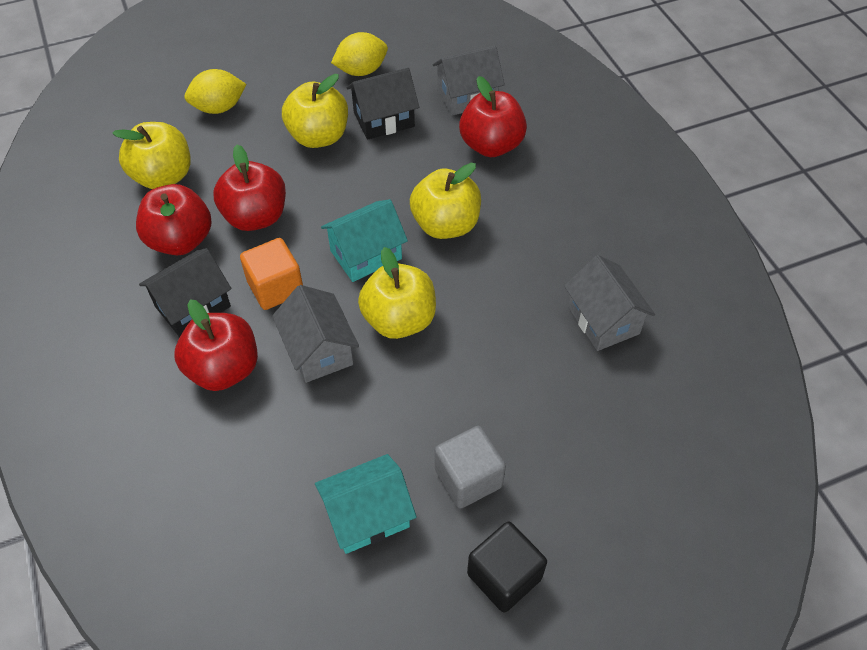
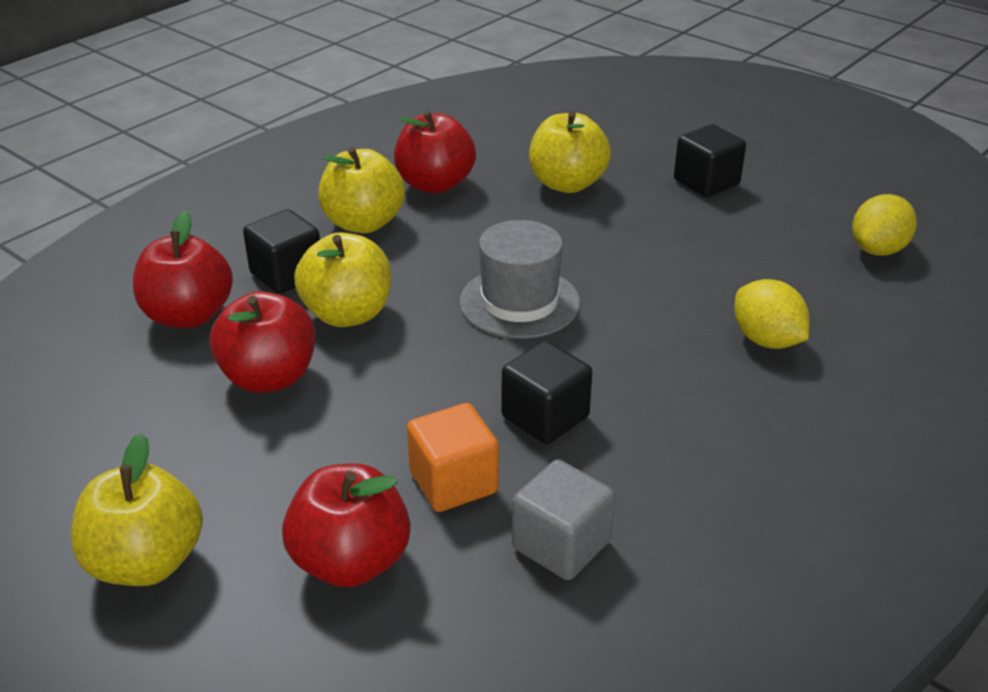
black cube: 1 -> 3
black house: 2 -> 0
grey hat: 0 -> 1
grey house: 3 -> 0
turquoise house: 2 -> 0

